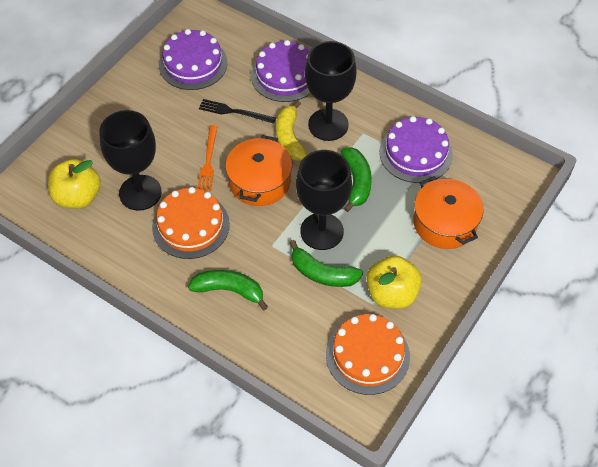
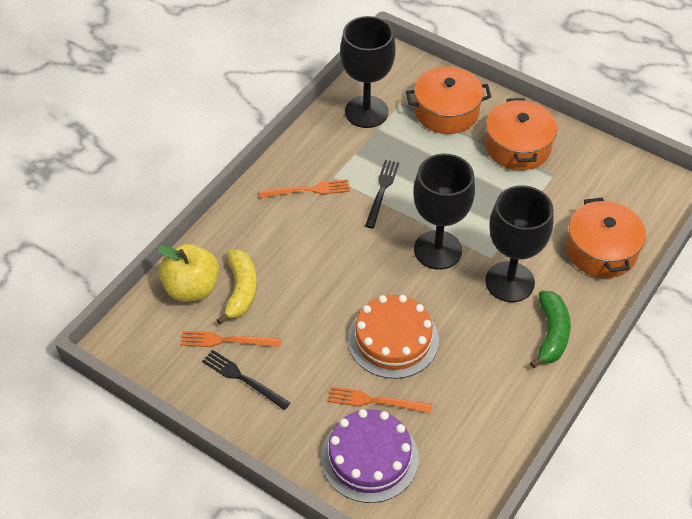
black fork: 1 -> 2
green banana: 3 -> 1
orange cake: 2 -> 1
orange fork: 1 -> 3
orange pot: 2 -> 3
purple cake: 3 -> 1
yellow apple: 2 -> 1

